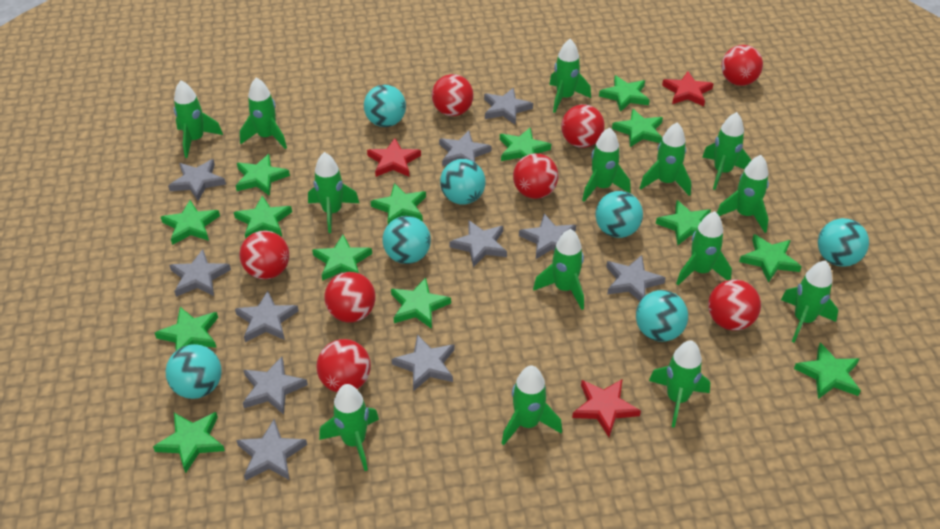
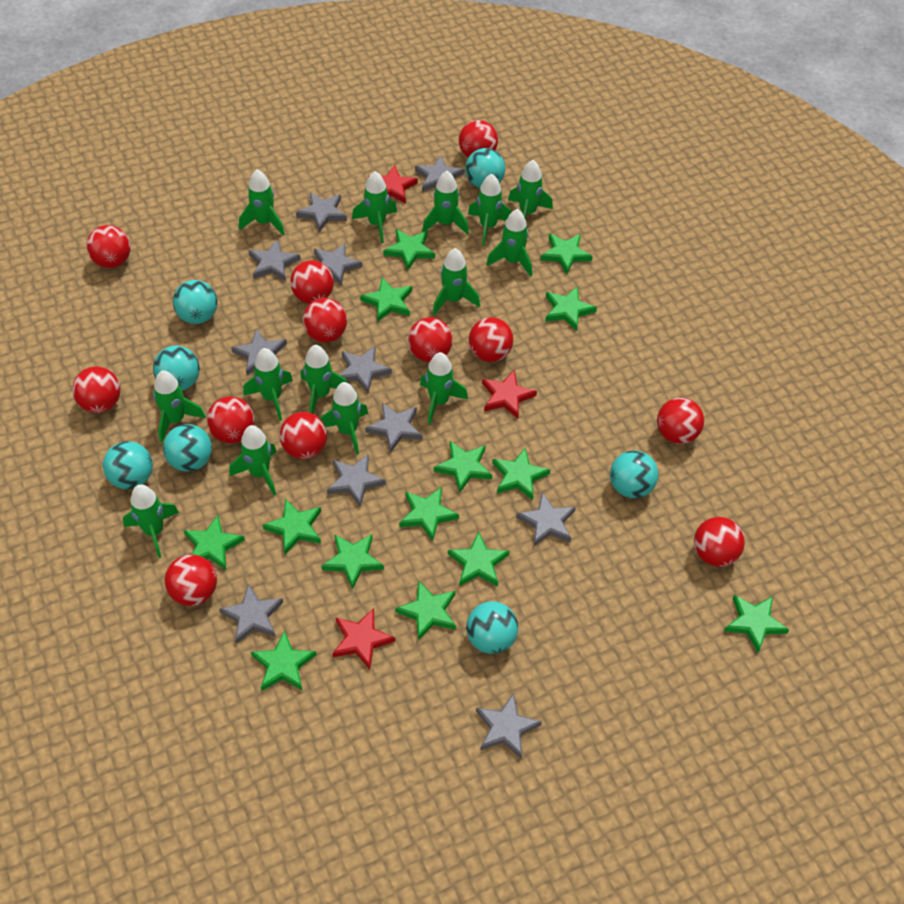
red ball: 8 -> 12

